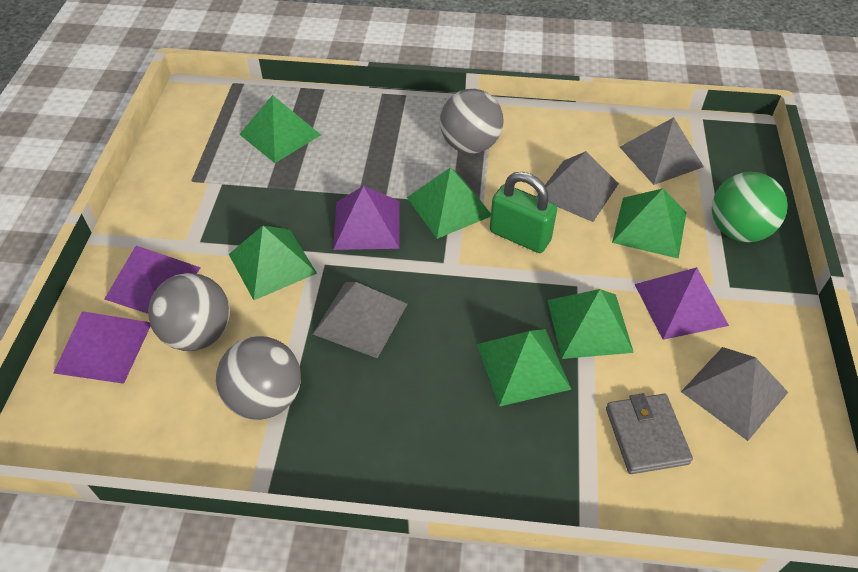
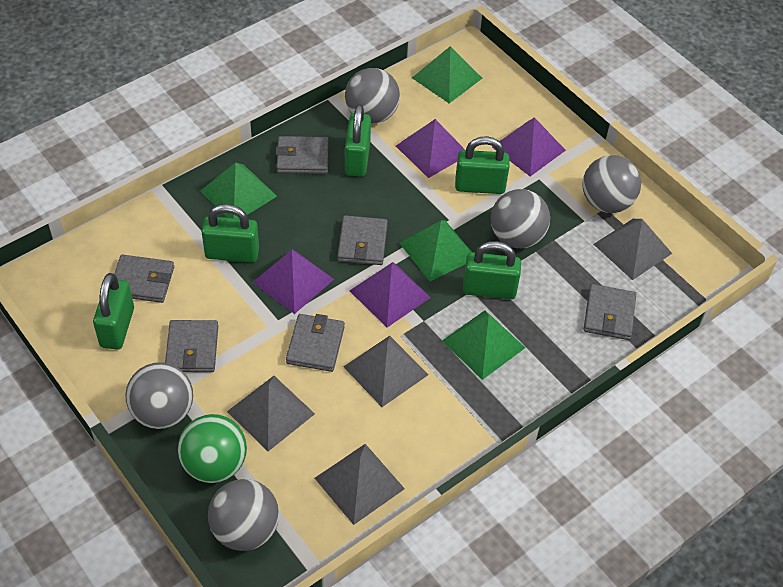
green padlock: 1 -> 5
green pyramid: 6 -> 4
grey ball: 3 -> 5
grey wallet: 1 -> 6

